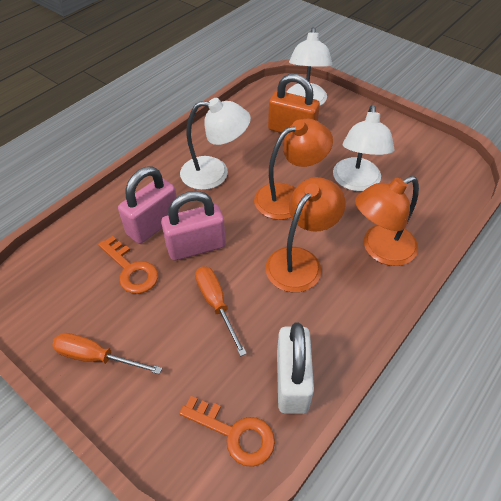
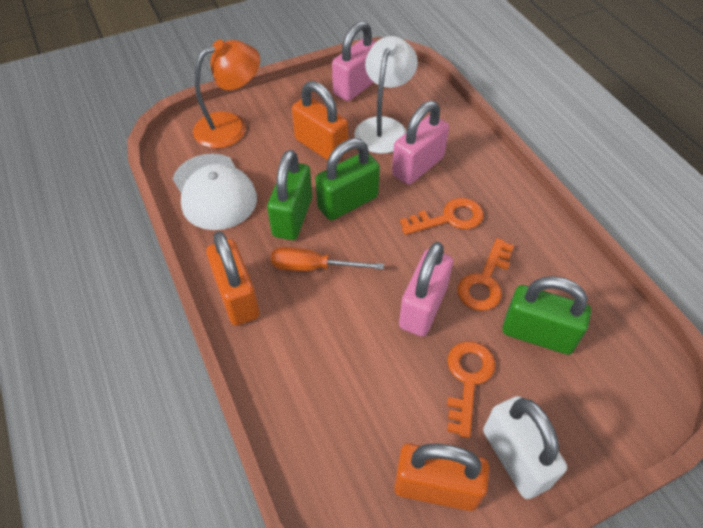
green padlock: 0 -> 3
orange key: 2 -> 3
orange lamp: 3 -> 1
orange padlock: 1 -> 3
orange screwdriver: 2 -> 1
pink padlock: 2 -> 3
white cap: 0 -> 1
white lamp: 3 -> 1

